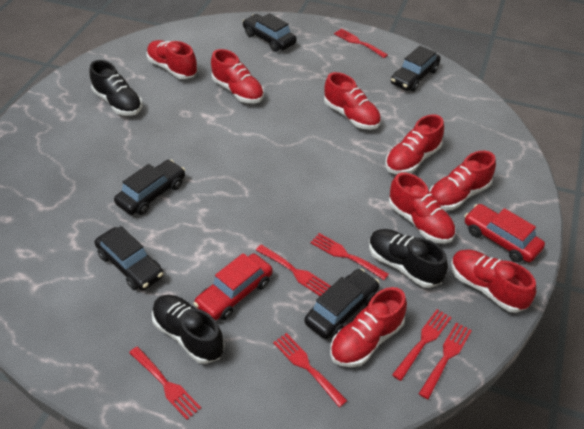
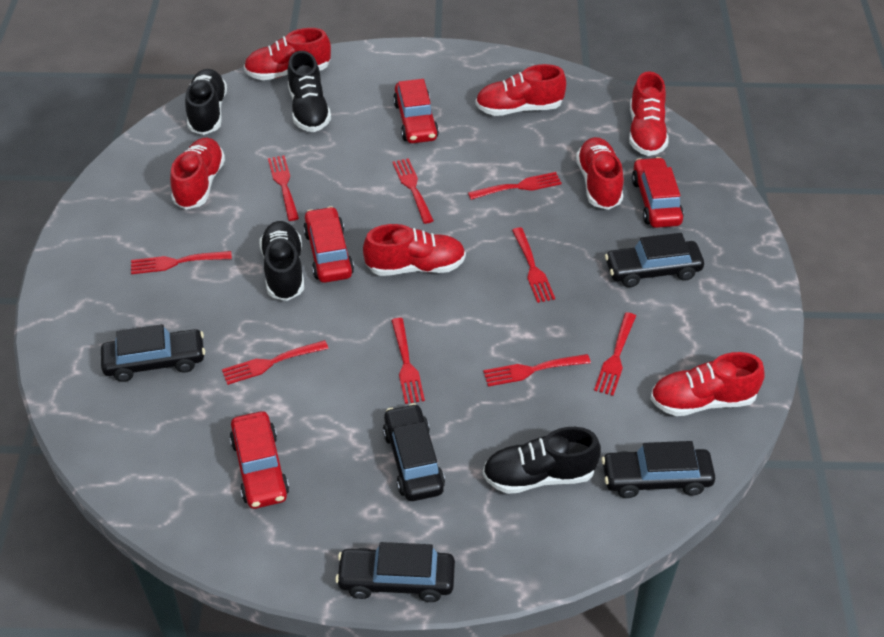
black shoe: 3 -> 4
red car: 2 -> 4
red fork: 7 -> 9
red shoe: 8 -> 7

